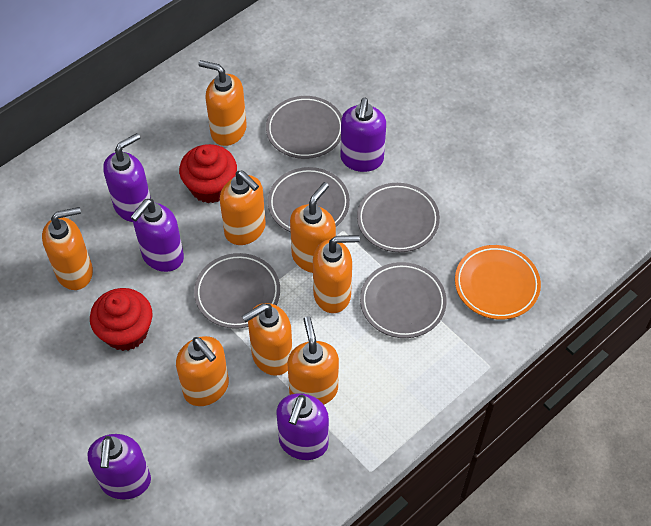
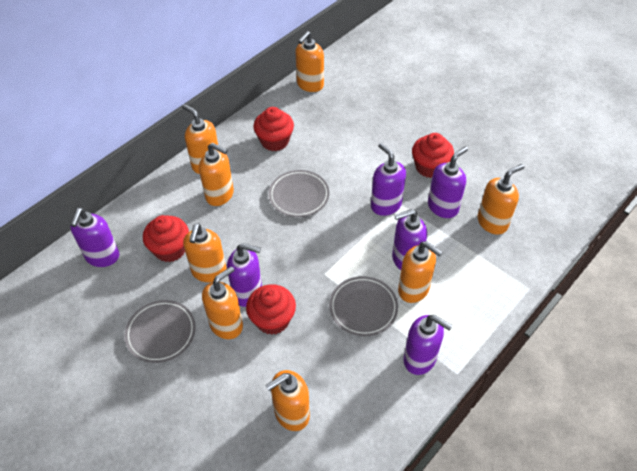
grey plate: 5 -> 3
orange plate: 1 -> 0
purple soap dispenser: 5 -> 6
red cupcake: 2 -> 4

